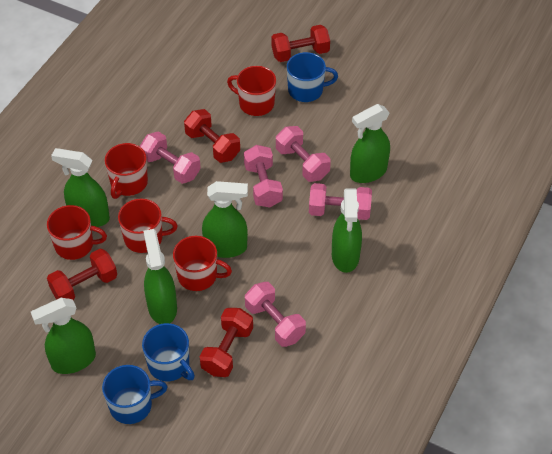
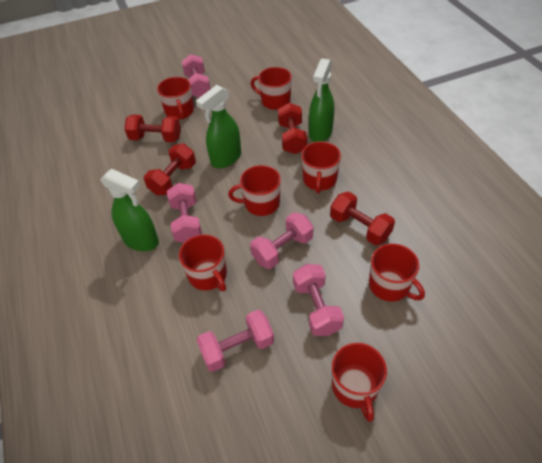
blue mug: 3 -> 0
green spray bottle: 6 -> 3
red mug: 5 -> 7

